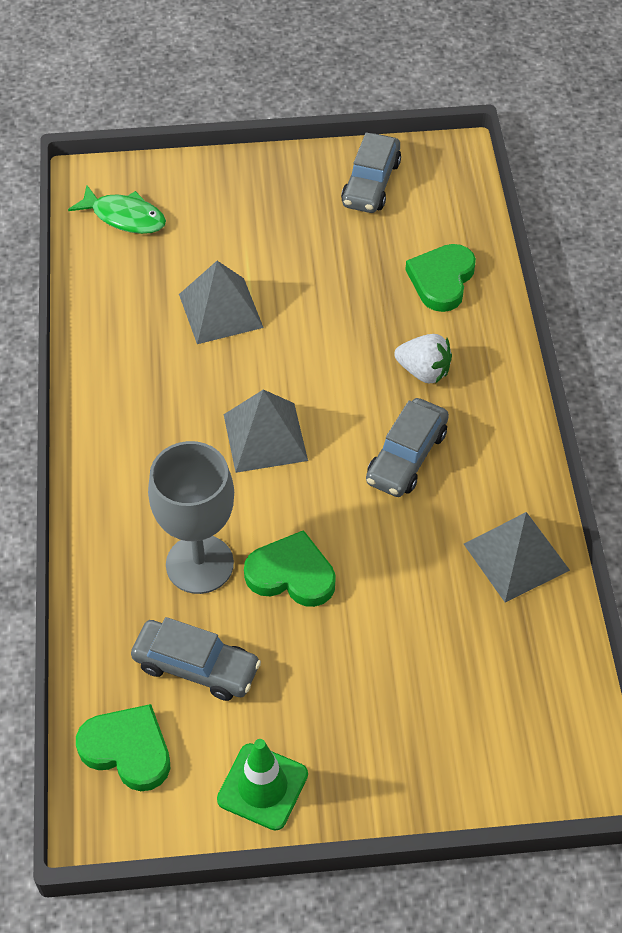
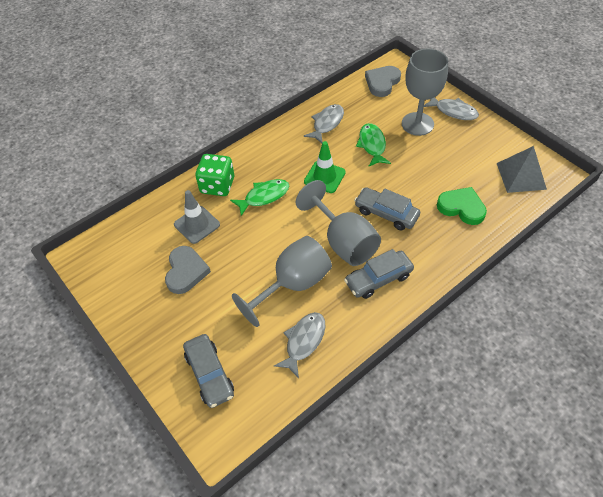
green dice: 0 -> 1
green fish: 1 -> 2
green heart: 3 -> 1
grey fish: 0 -> 3
grey goblet: 1 -> 3
grey heart: 0 -> 2
grey pyramid: 3 -> 1
grey traffic cone: 0 -> 1
white strawberry: 1 -> 0

